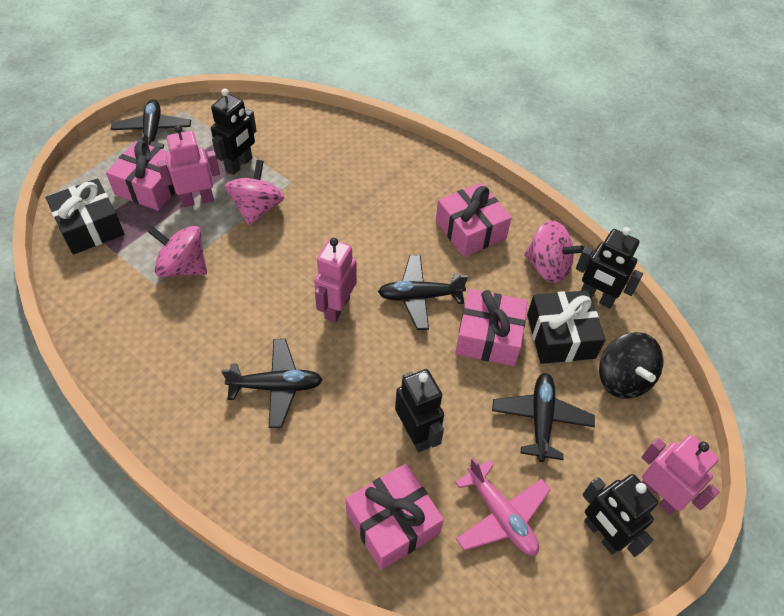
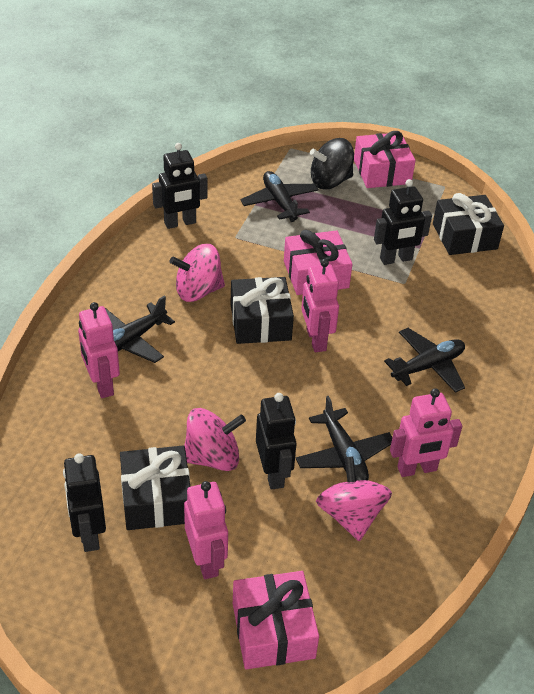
black gift: 2 -> 3
pink gift: 4 -> 3
pink plane: 1 -> 0
pink robot: 3 -> 4

